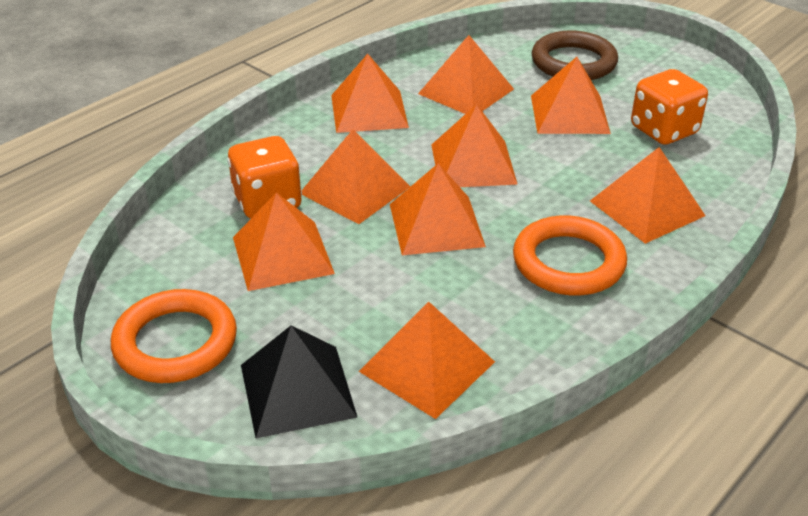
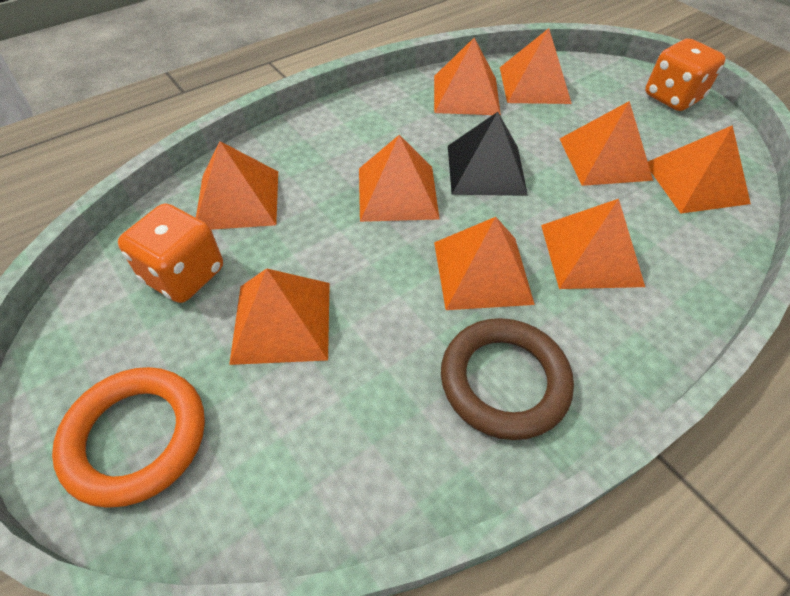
orange ring: 2 -> 1

